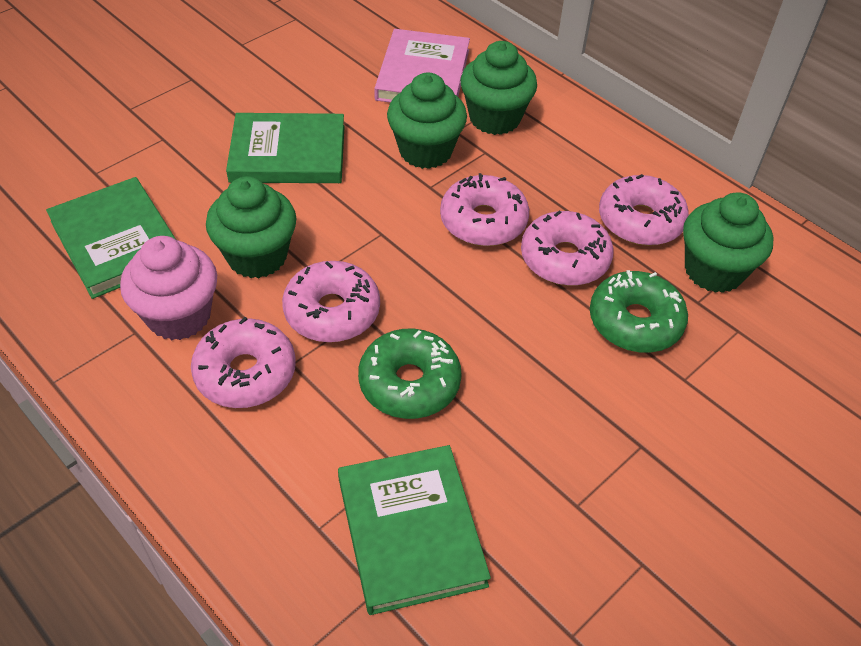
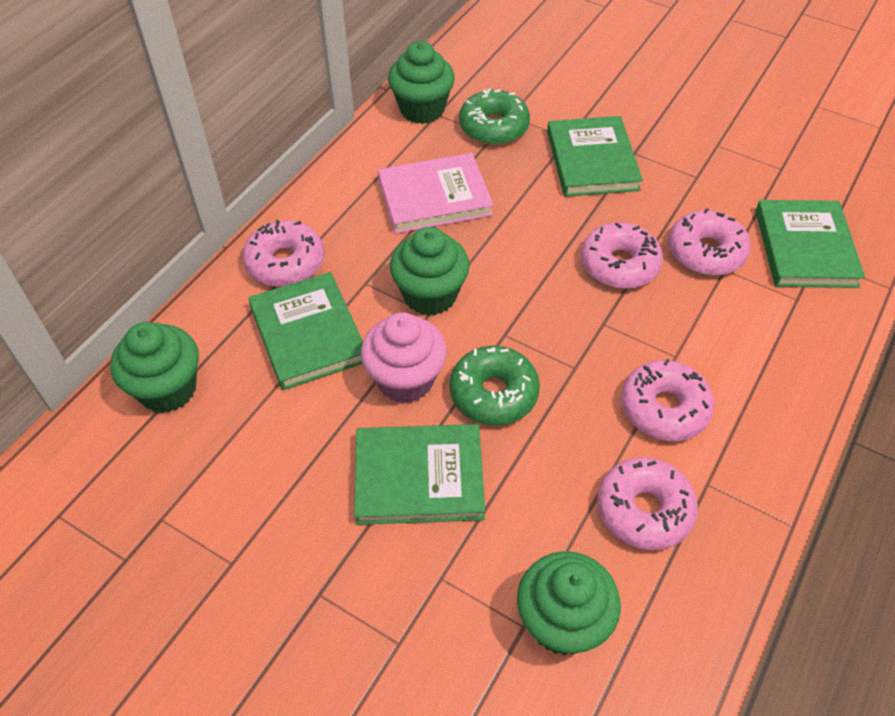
green book: 3 -> 4

